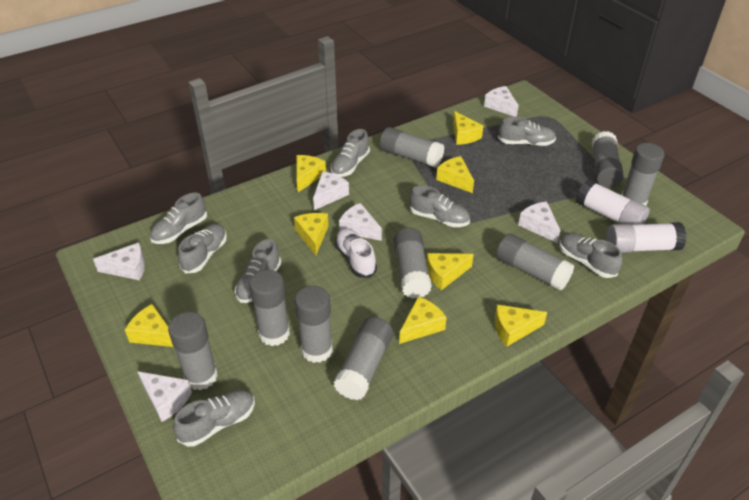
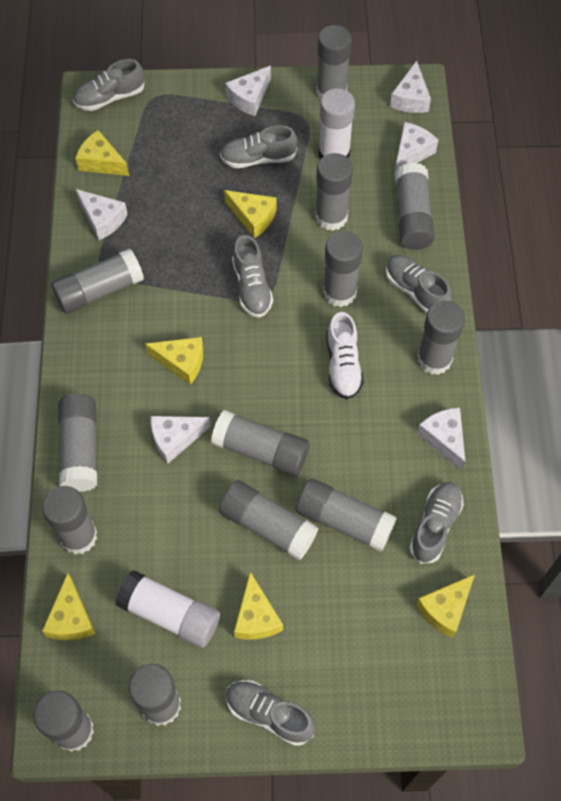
grey glue stick: 9 -> 13
grey shoe: 8 -> 6
yellow cheese: 8 -> 6

